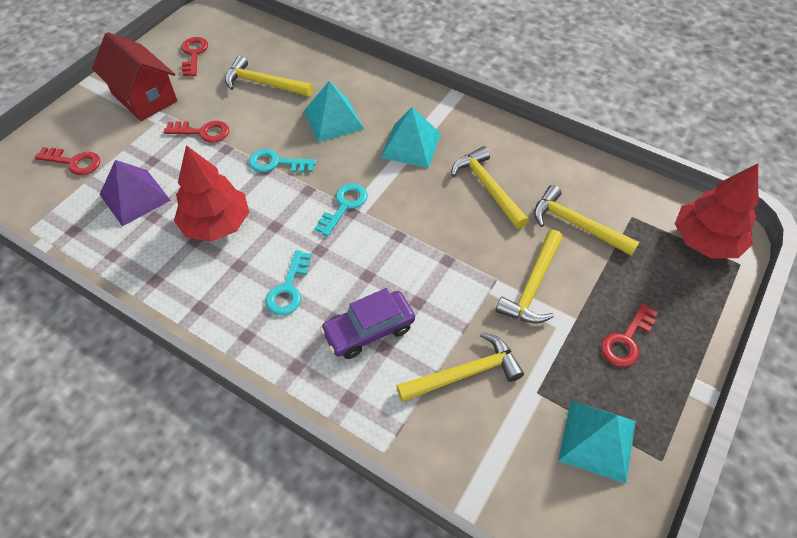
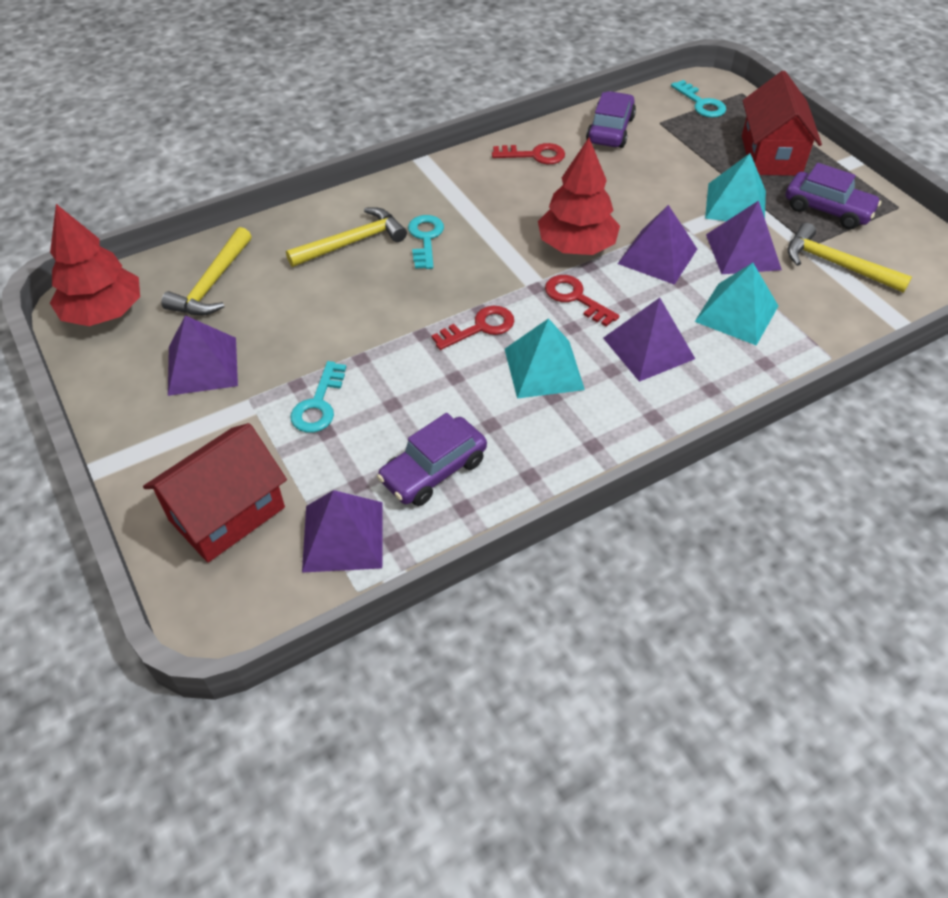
purple car: 1 -> 3
purple pyramid: 1 -> 5
red house: 1 -> 2
red key: 4 -> 3
yellow hammer: 5 -> 3

